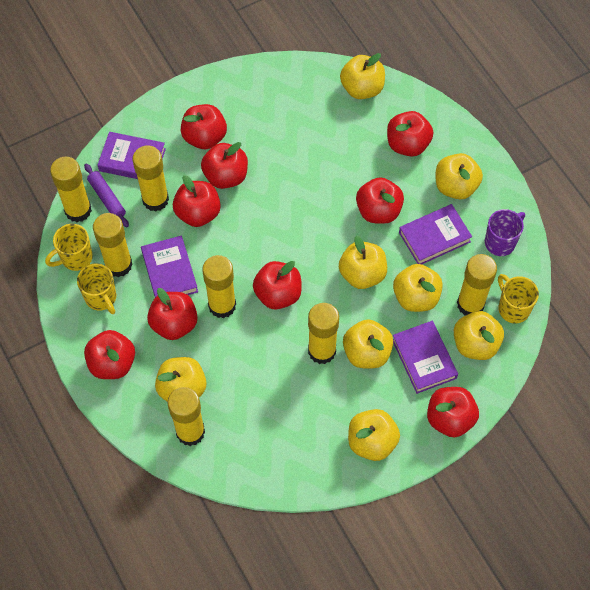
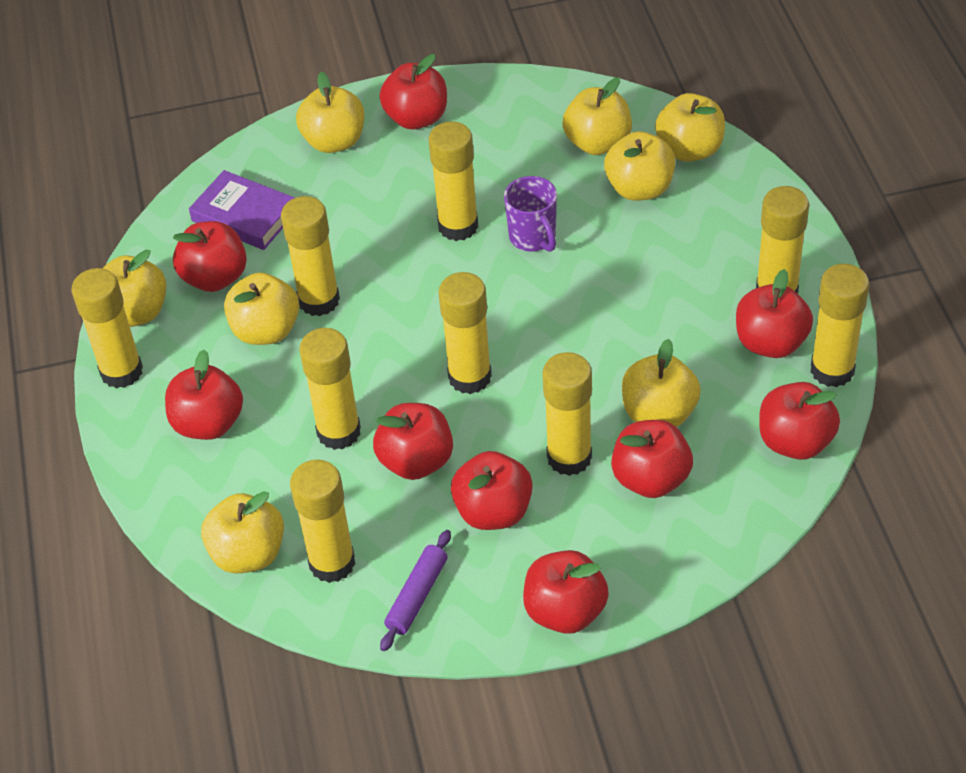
purple book: 4 -> 1
yellow glue stick: 7 -> 9
yellow mug: 3 -> 0

